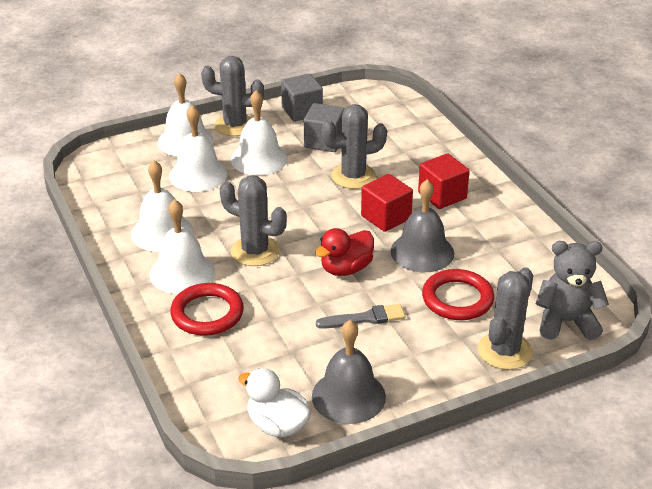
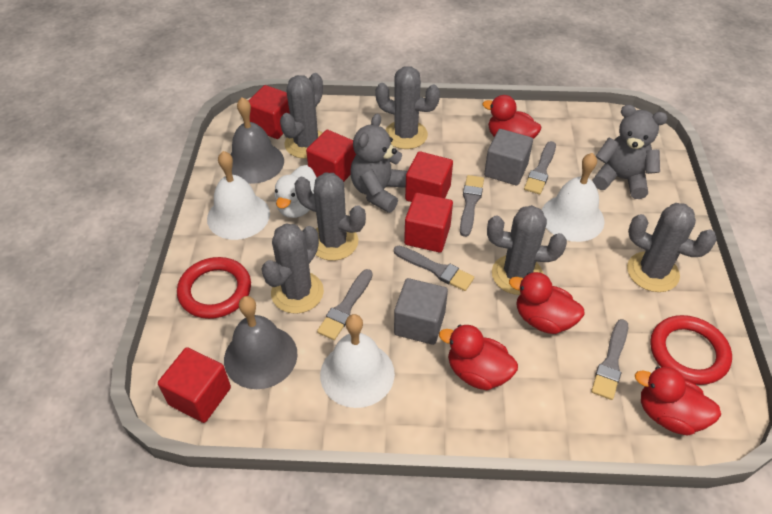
grey brush: 1 -> 5
grey cactus: 4 -> 6
grey teddy bear: 1 -> 2
red cube: 2 -> 5
red duck: 1 -> 4
white bell: 5 -> 3

